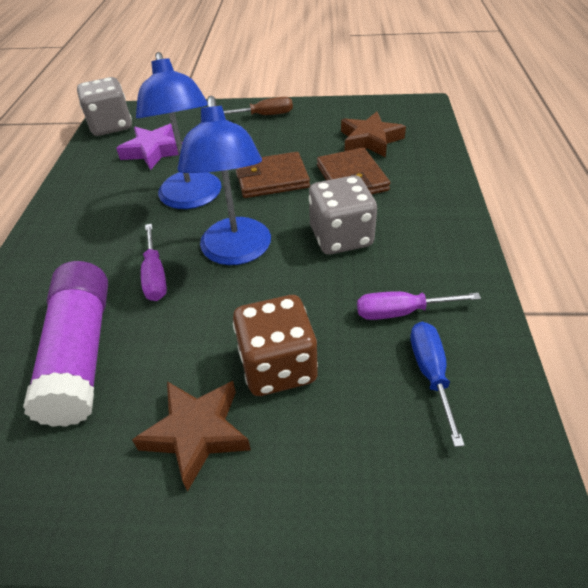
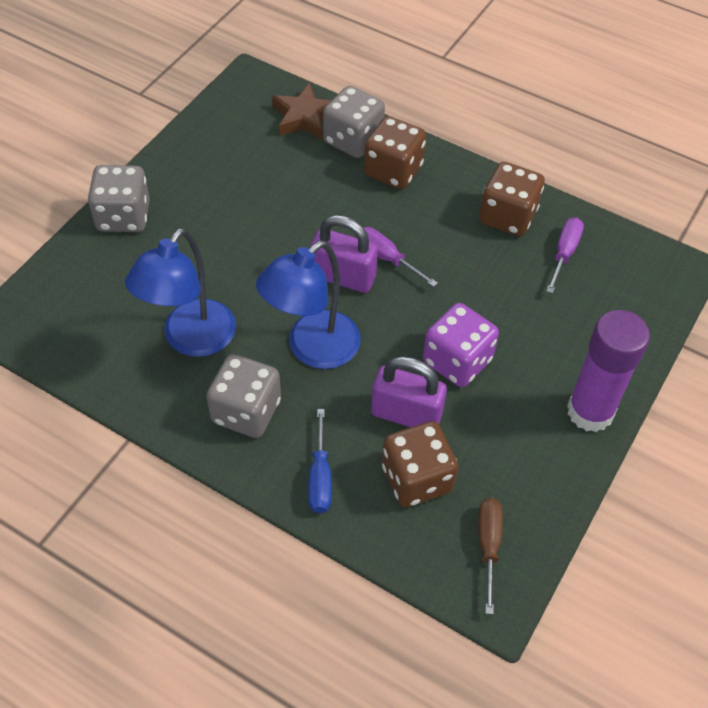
brown dice: 1 -> 3
brown star: 2 -> 1
brown wallet: 2 -> 0
grey dice: 2 -> 3
purple dice: 0 -> 1
purple padlock: 0 -> 2
purple star: 1 -> 0

